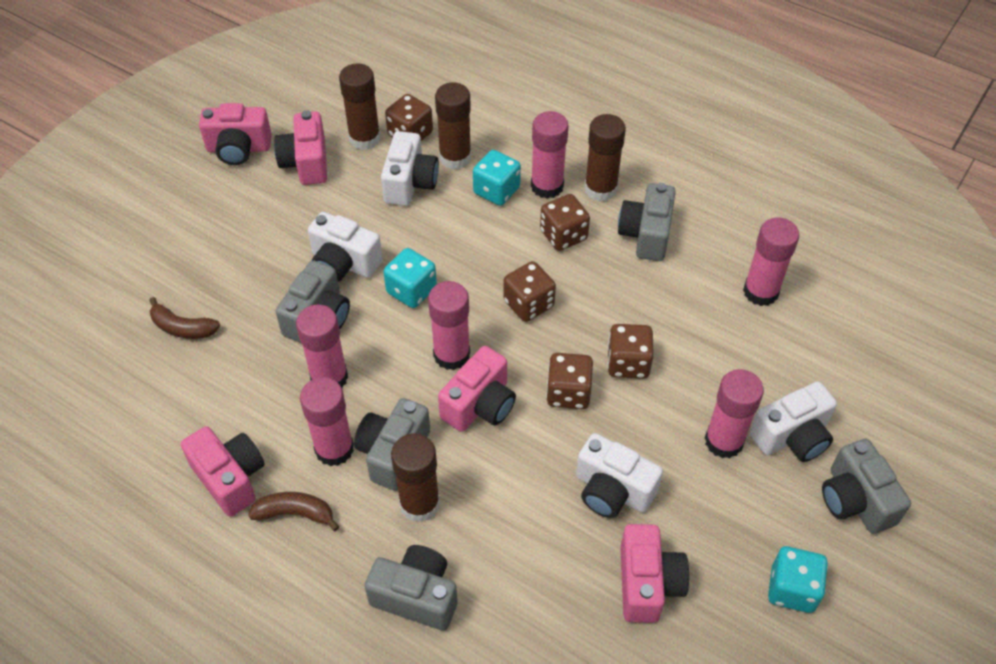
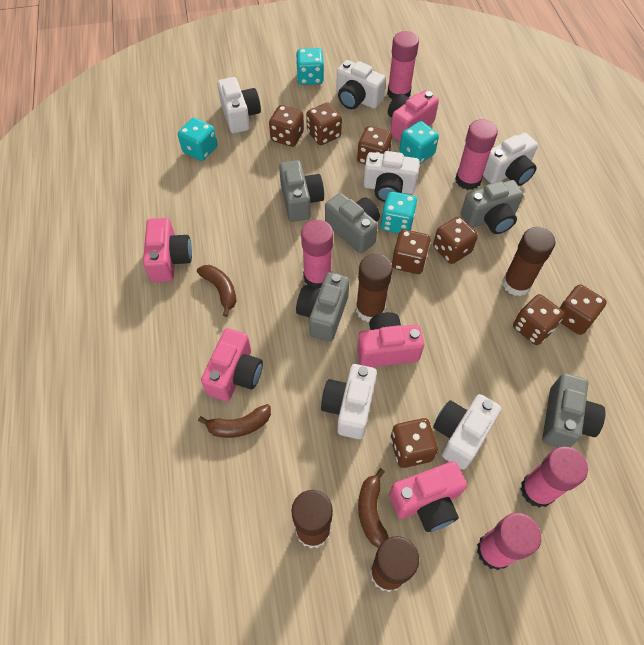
brown banana: 2 -> 3
brown dice: 5 -> 8
pink glue stick: 6 -> 5
turquoise dice: 3 -> 4
white camera: 4 -> 6

